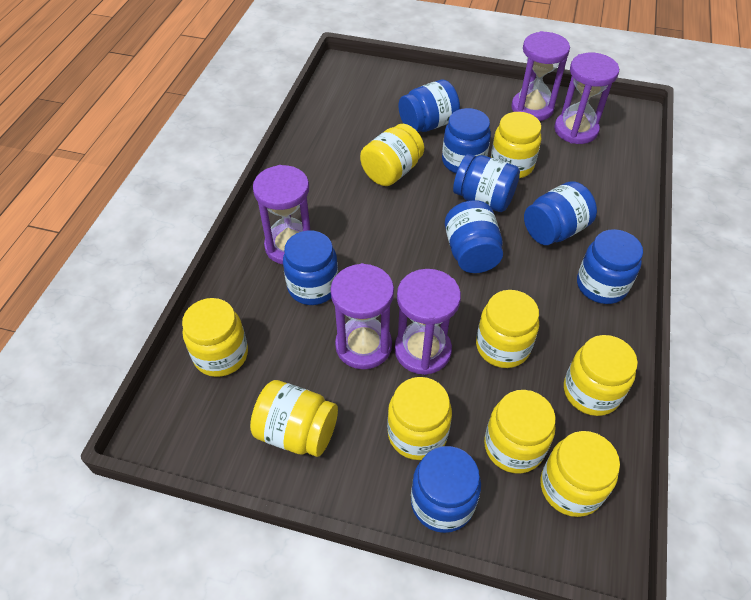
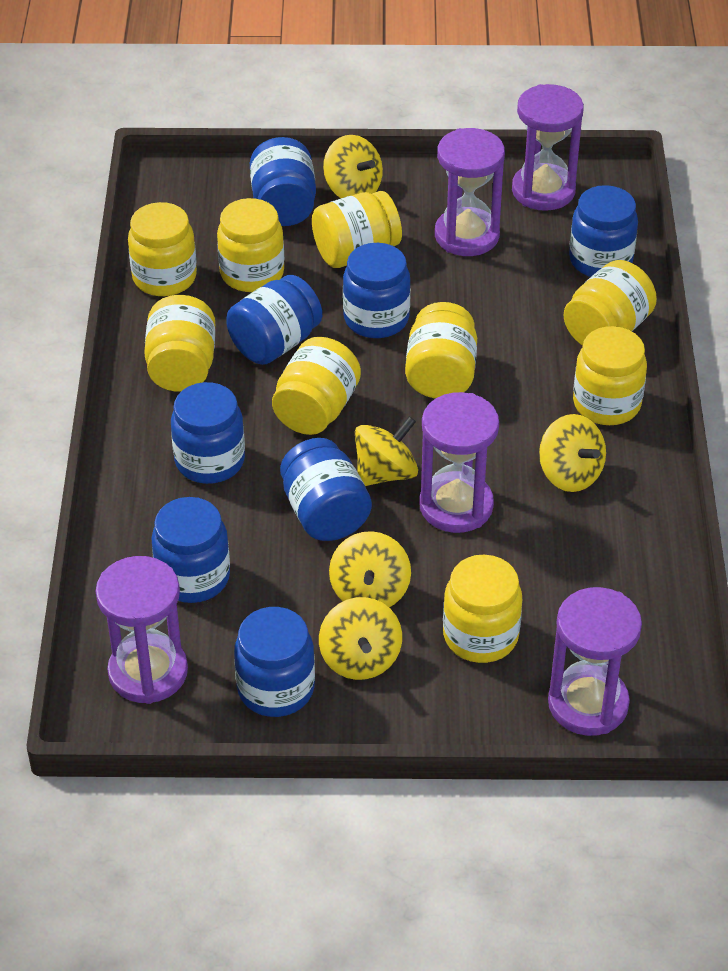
yellow spinning top: 0 -> 5

